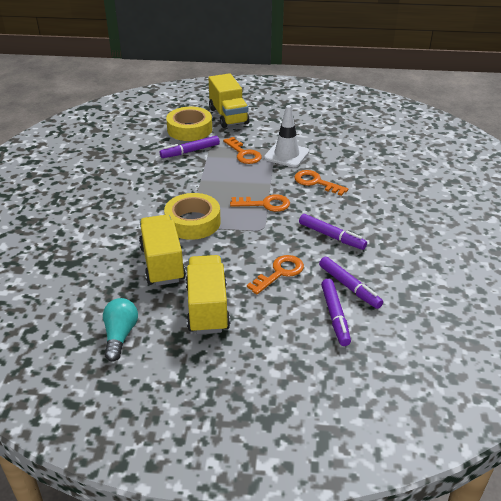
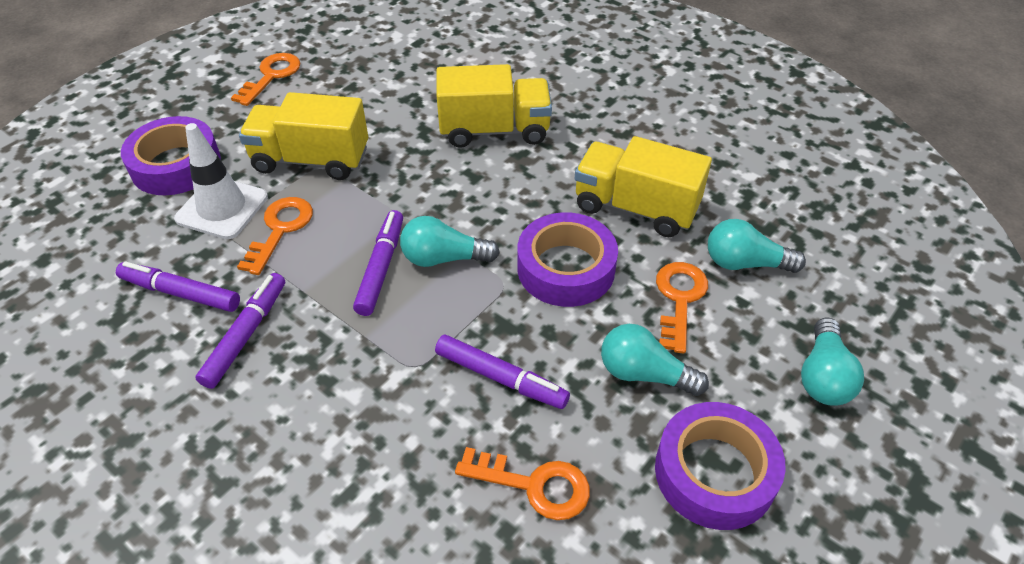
purple tape: 0 -> 3
turquoise light bulb: 1 -> 4
yellow tape: 2 -> 0

